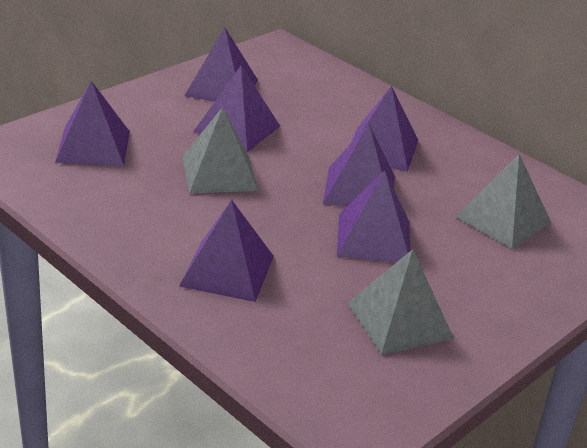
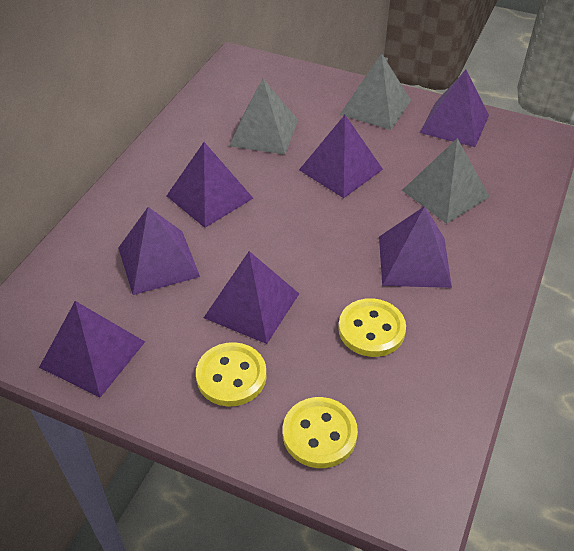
yellow button: 0 -> 3

